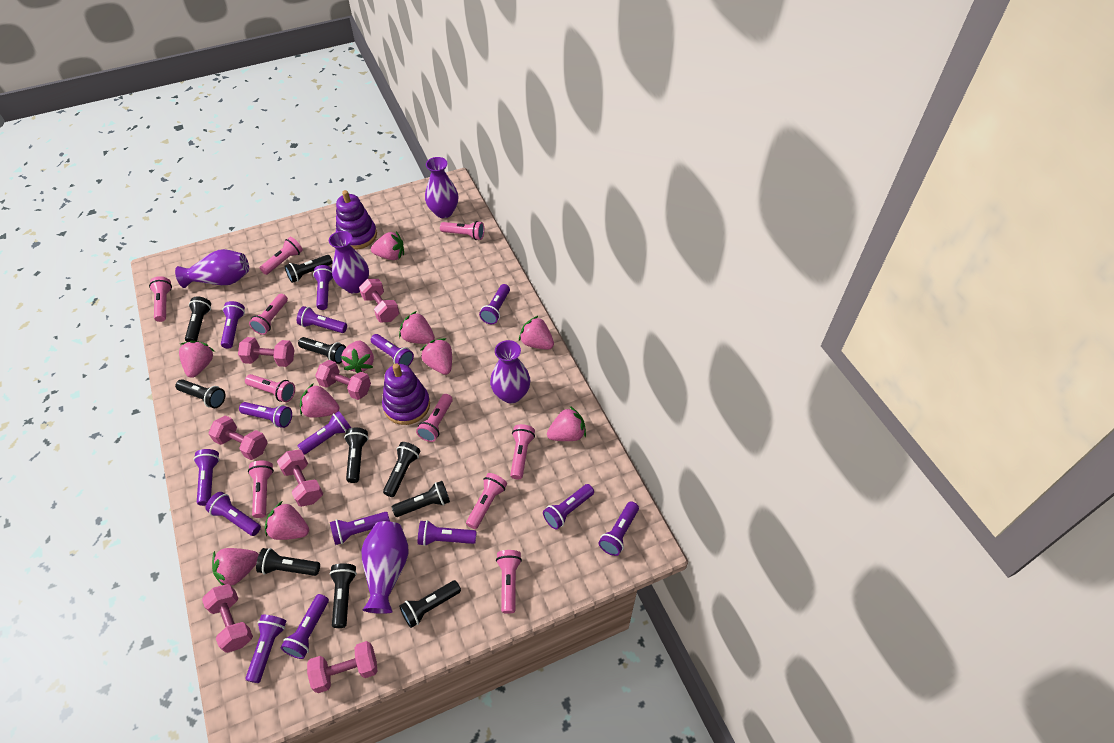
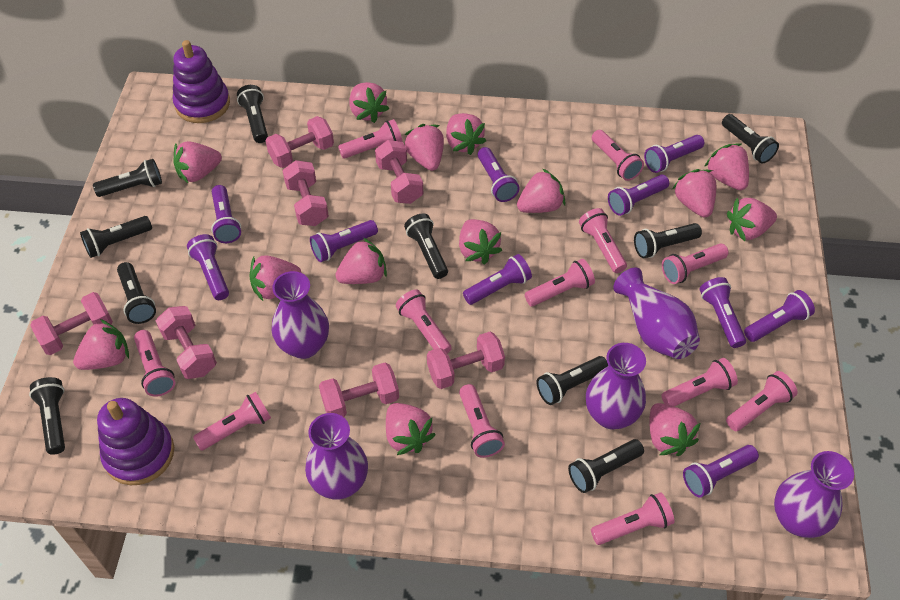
pink flashlight: 10 -> 12
pink strawberry: 10 -> 14
purple flashlight: 15 -> 10

